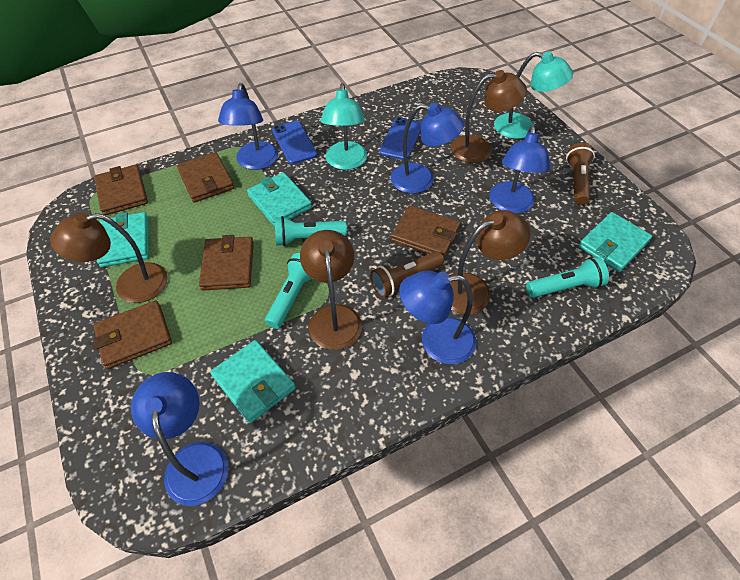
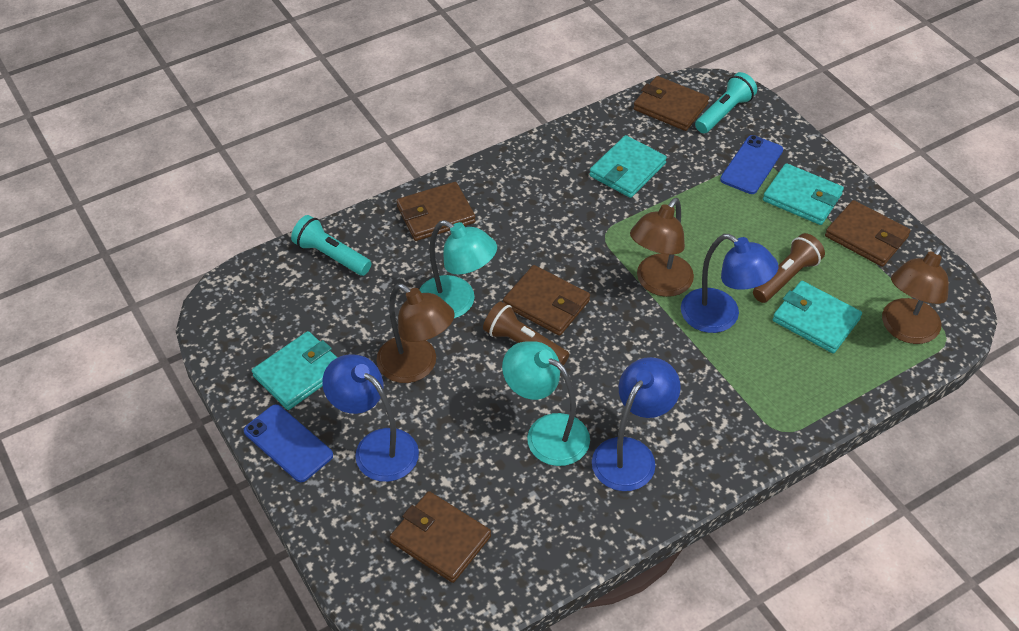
blue lamp: 5 -> 3
brown lamp: 4 -> 3
turquoise flashlight: 3 -> 2

